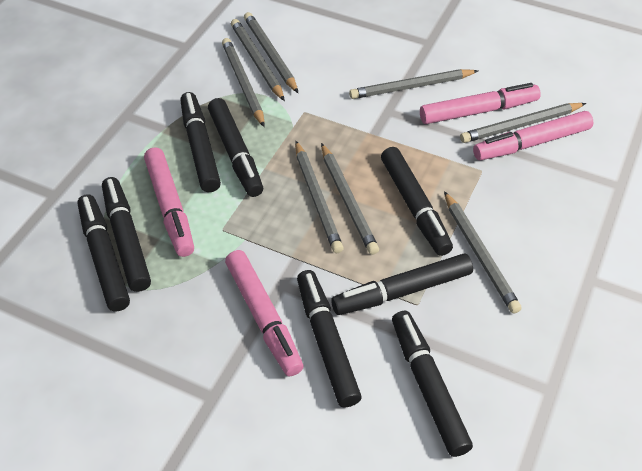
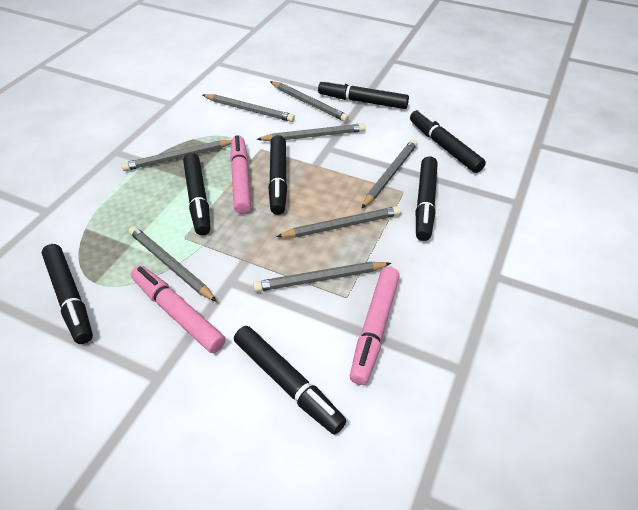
black marker: 8 -> 7
pink marker: 4 -> 3

